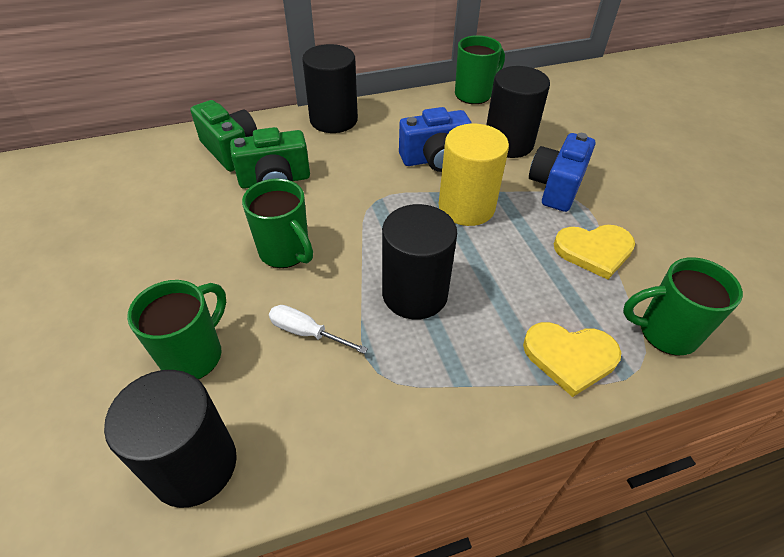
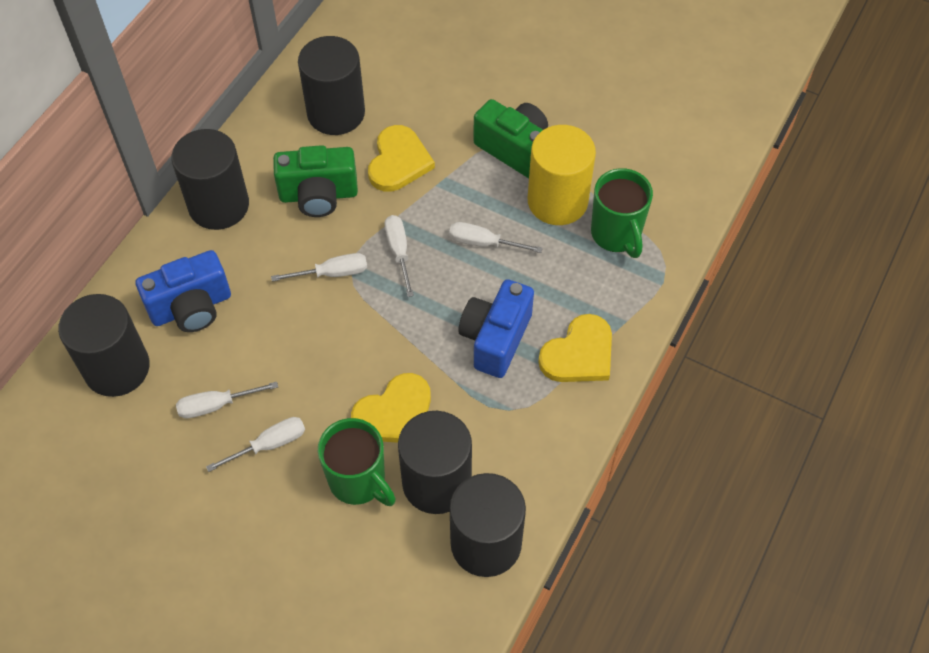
black cylinder: 4 -> 5
green mug: 4 -> 2
white screwdriver: 1 -> 5
yellow heart: 2 -> 3

